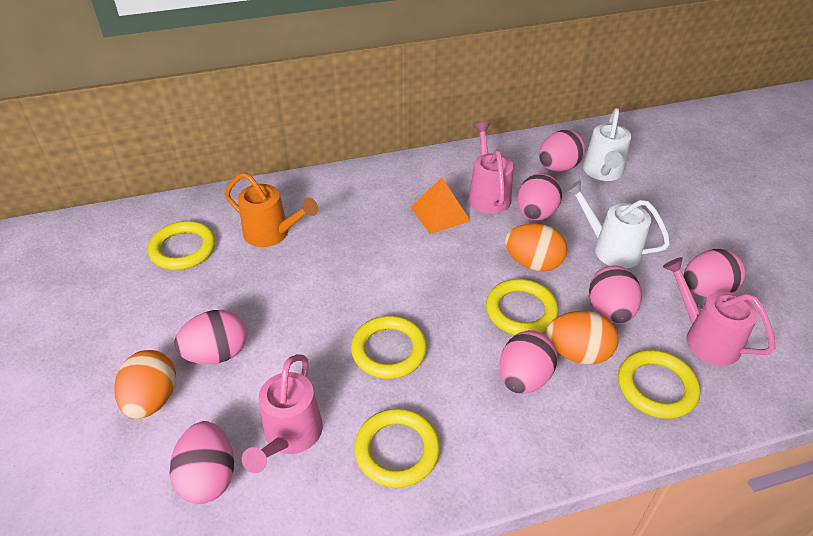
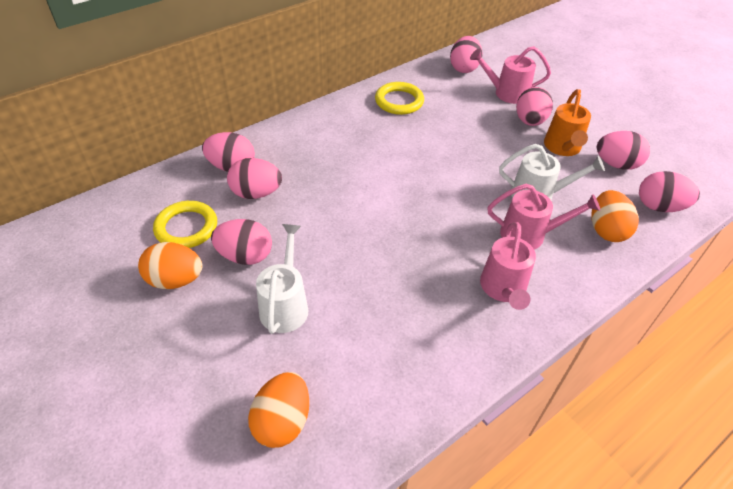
orange pyramid: 1 -> 0
yellow ring: 5 -> 2

